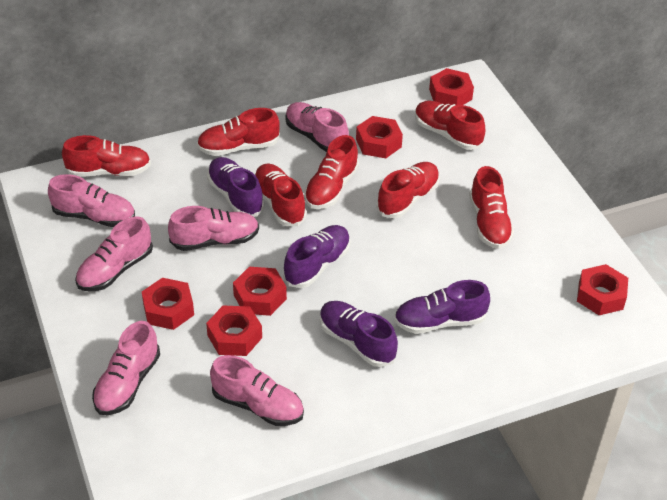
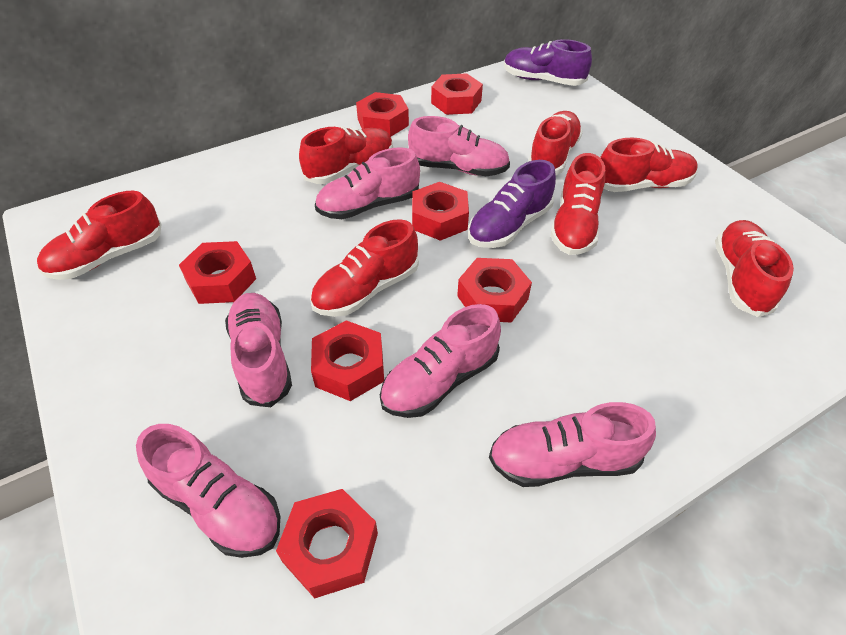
purple shoe: 4 -> 2
red nut: 6 -> 7

